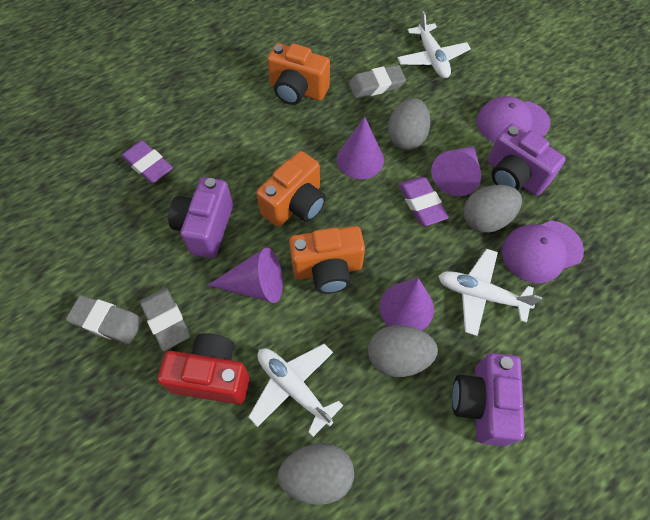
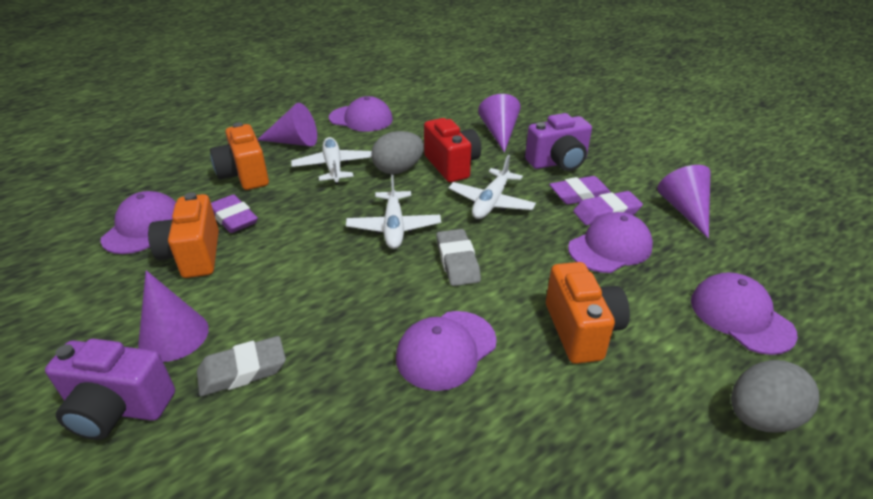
grey egg: 4 -> 2
grey eraser: 3 -> 2
purple camera: 3 -> 2
purple cap: 2 -> 5
purple eraser: 2 -> 3

